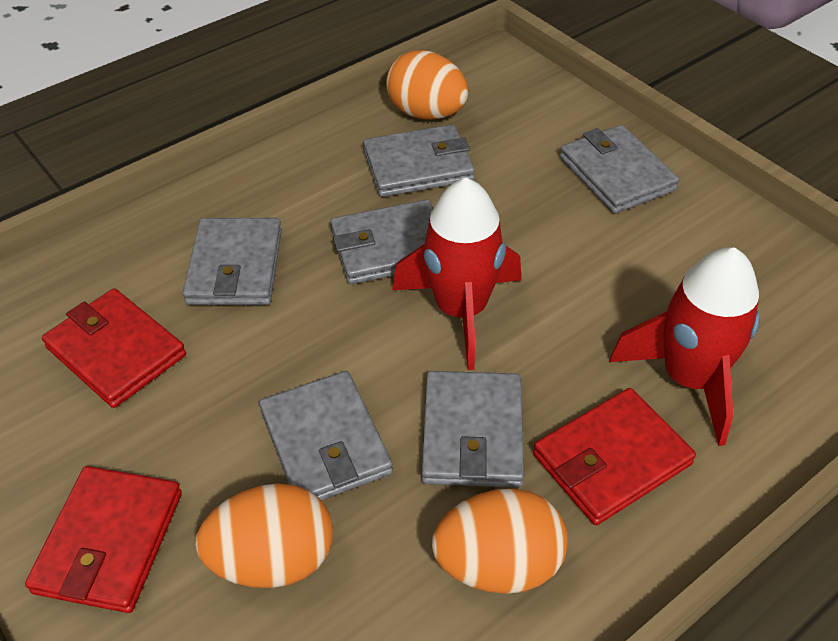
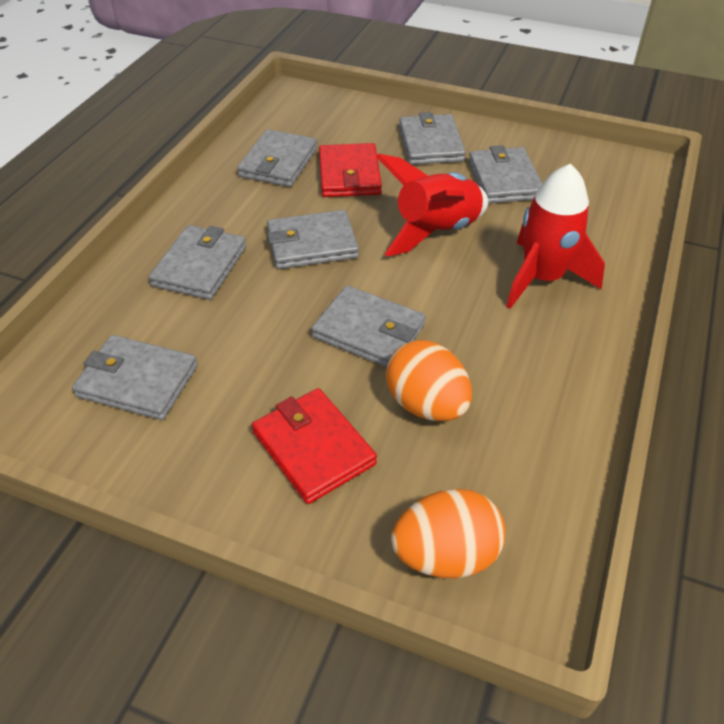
grey wallet: 6 -> 7
orange egg: 3 -> 2
red wallet: 3 -> 2

